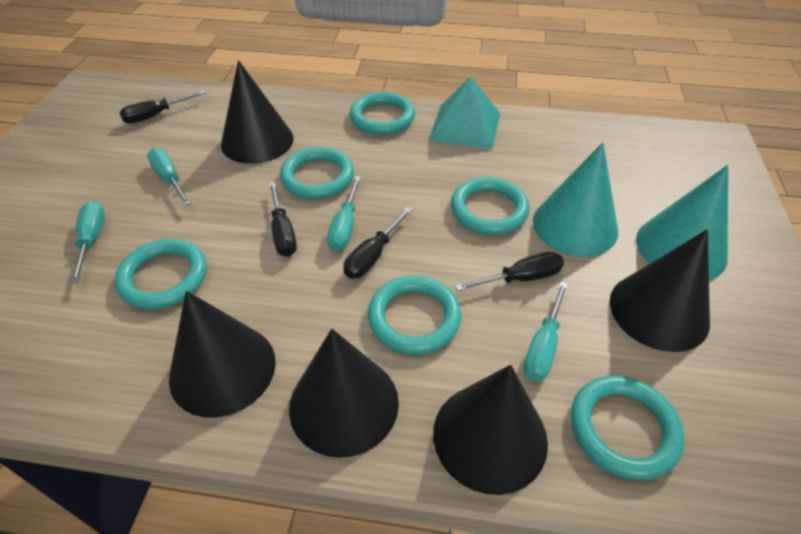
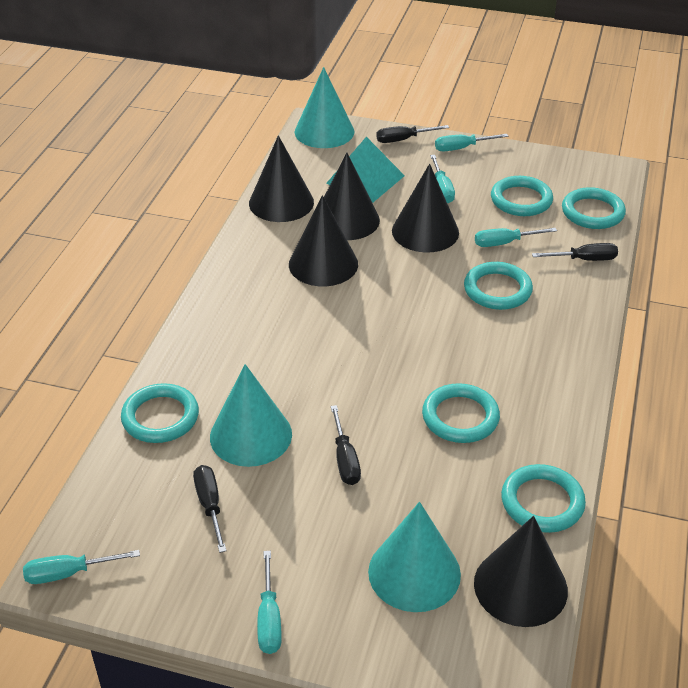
turquoise cone: 2 -> 3
turquoise screwdriver: 4 -> 5

